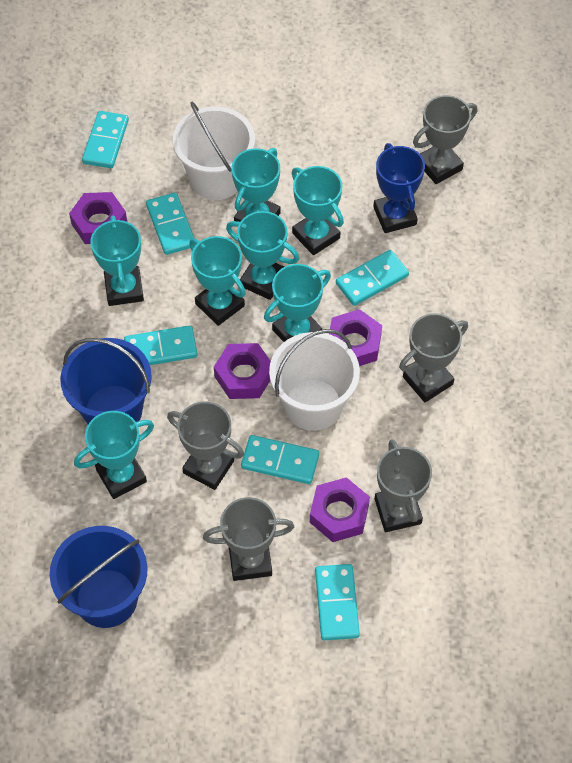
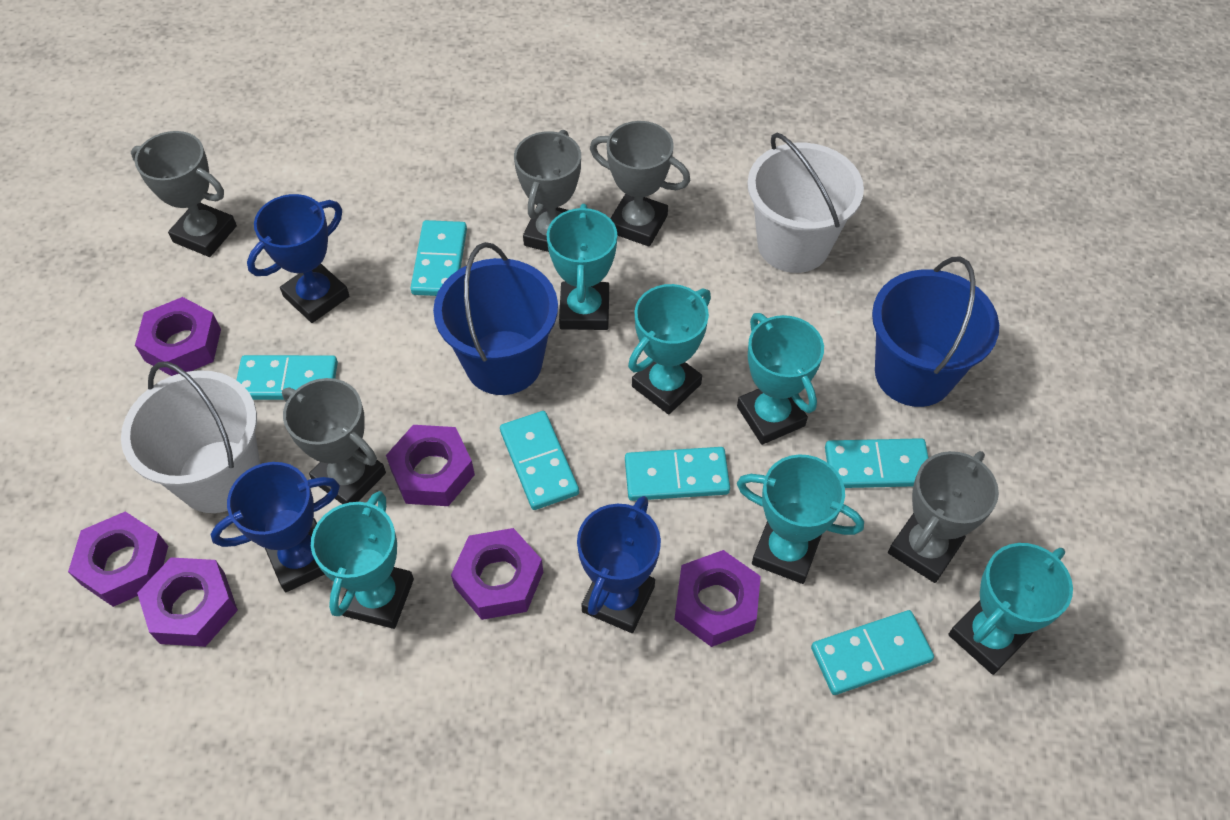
blue trophy: 1 -> 3
purple nut: 4 -> 6
turquoise trophy: 7 -> 6

